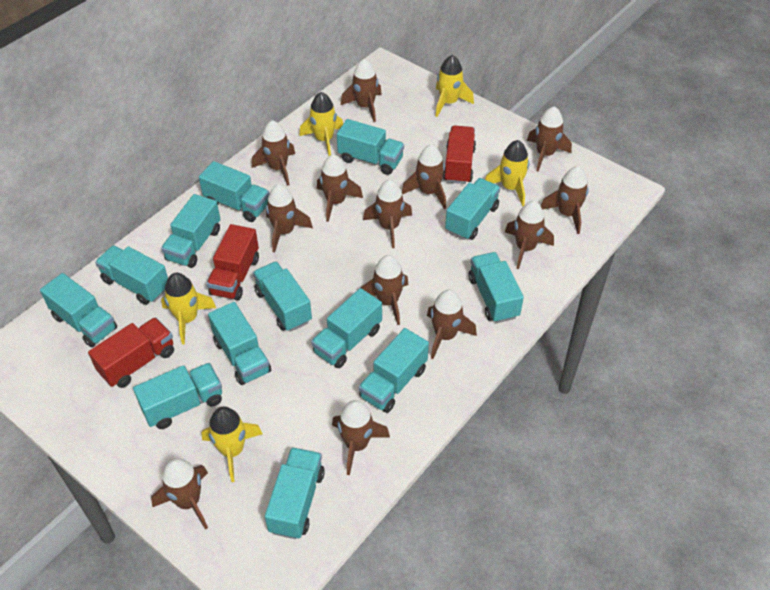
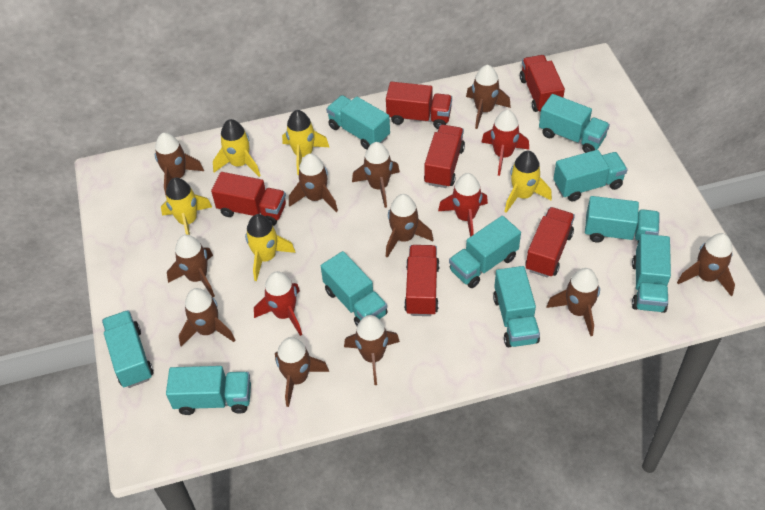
brown rocket: 13 -> 11
red rocket: 0 -> 3
red truck: 3 -> 6
turquoise truck: 13 -> 10

